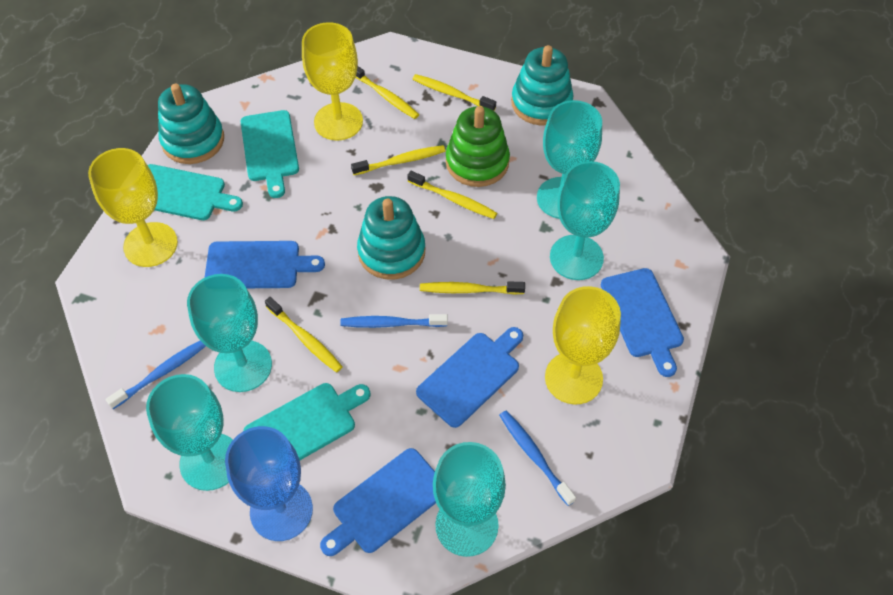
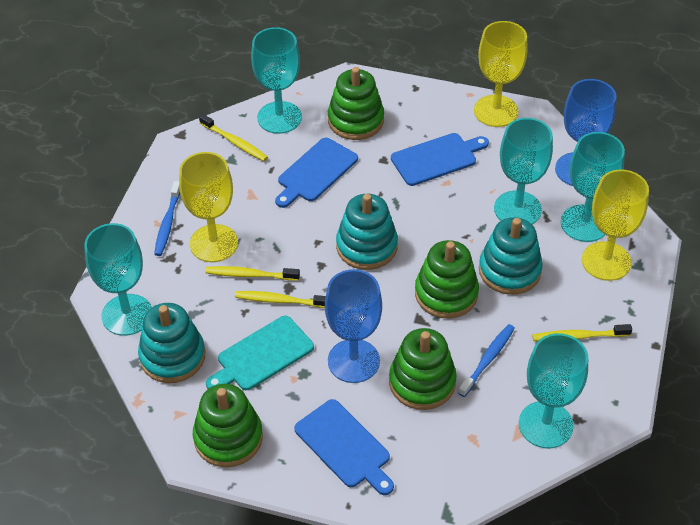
blue cutting board: 4 -> 3
blue goblet: 1 -> 2
blue toothbrush: 3 -> 2
green stacking toy: 1 -> 4
turquoise cutting board: 3 -> 1
yellow toothbrush: 6 -> 4

